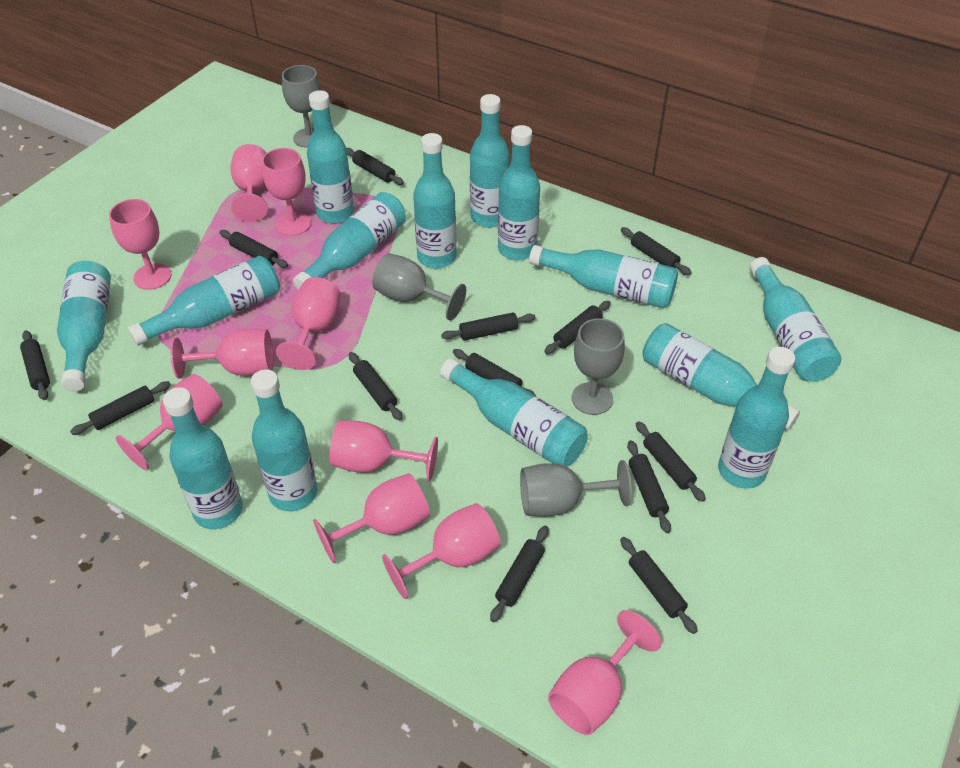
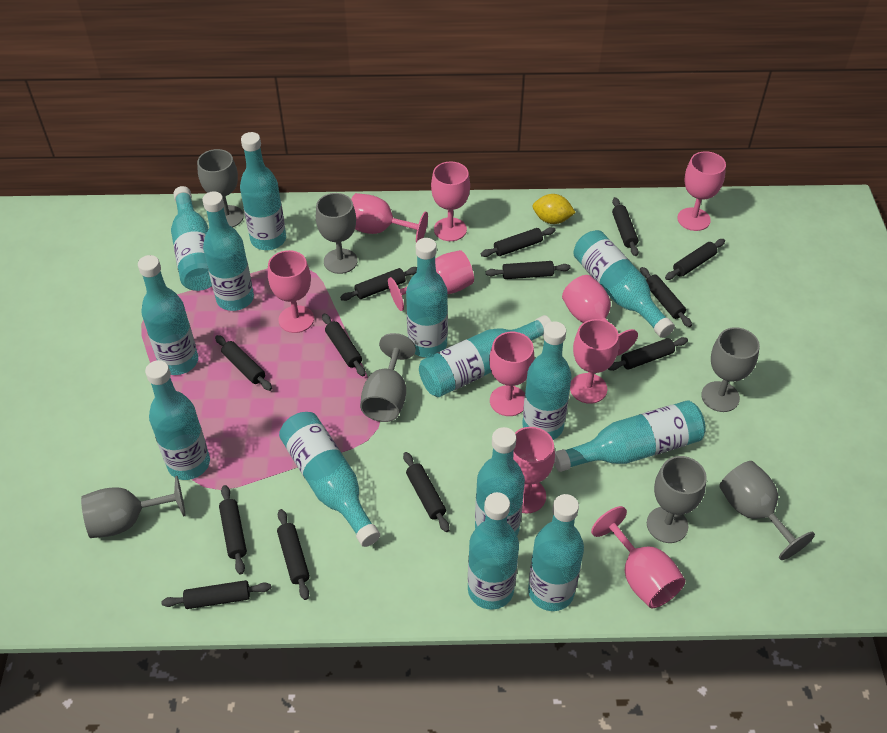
grey goblet: 4 -> 7
yellow lemon: 0 -> 1

